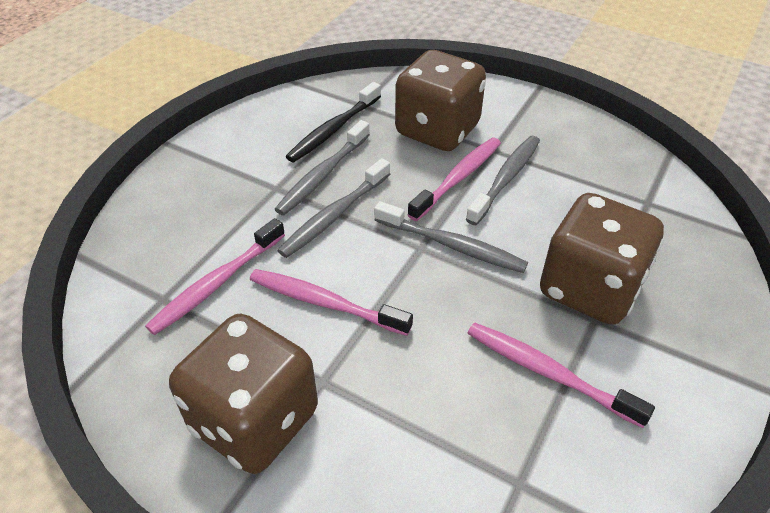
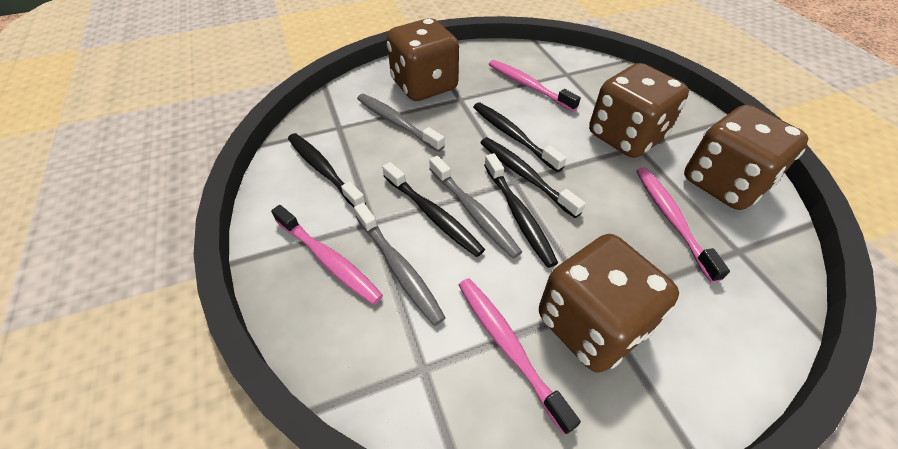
black toothbrush: 1 -> 5
brown dice: 3 -> 4
grey toothbrush: 4 -> 3

